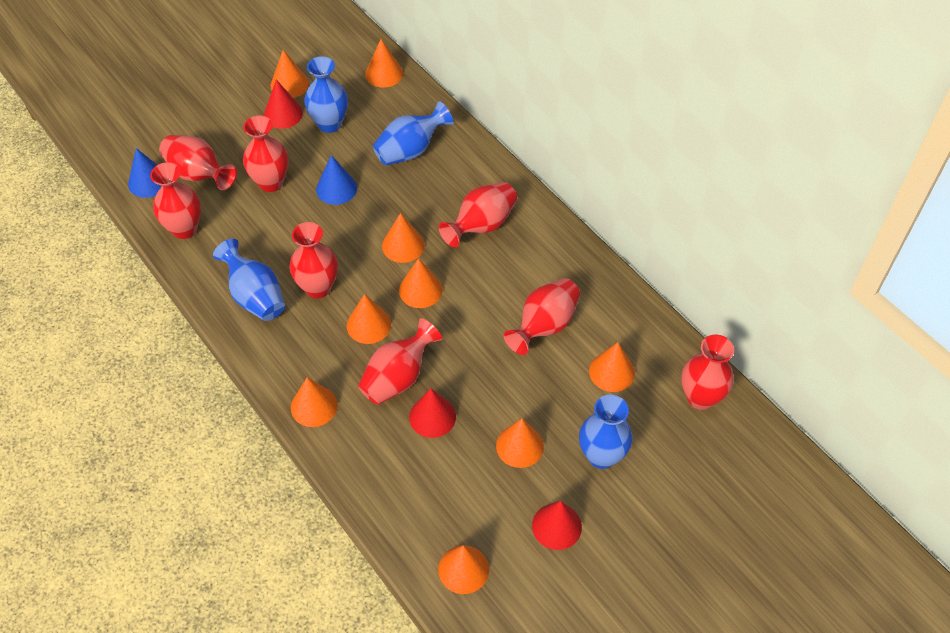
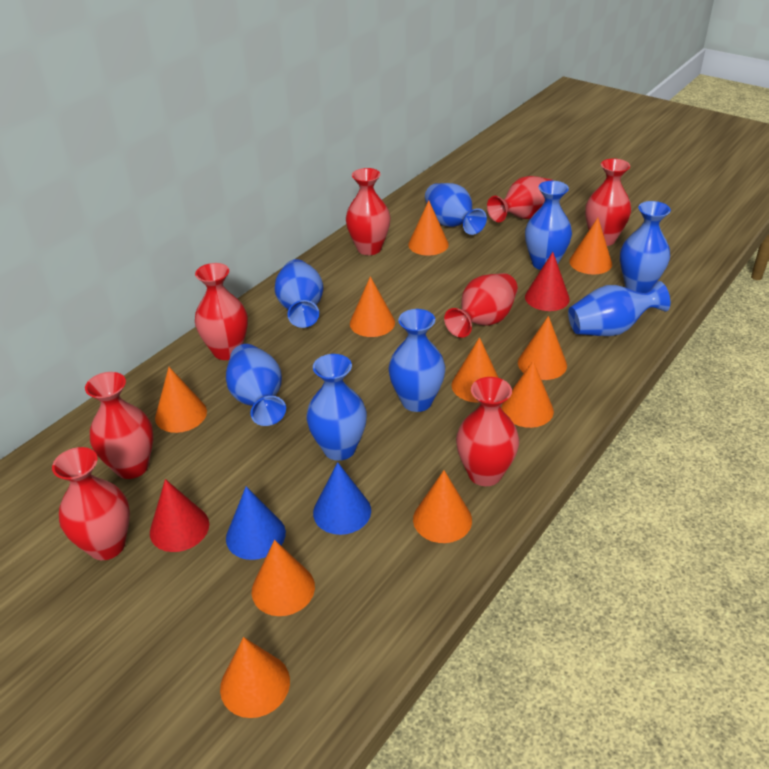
blue vase: 4 -> 8
orange cone: 9 -> 10
red cone: 3 -> 2

